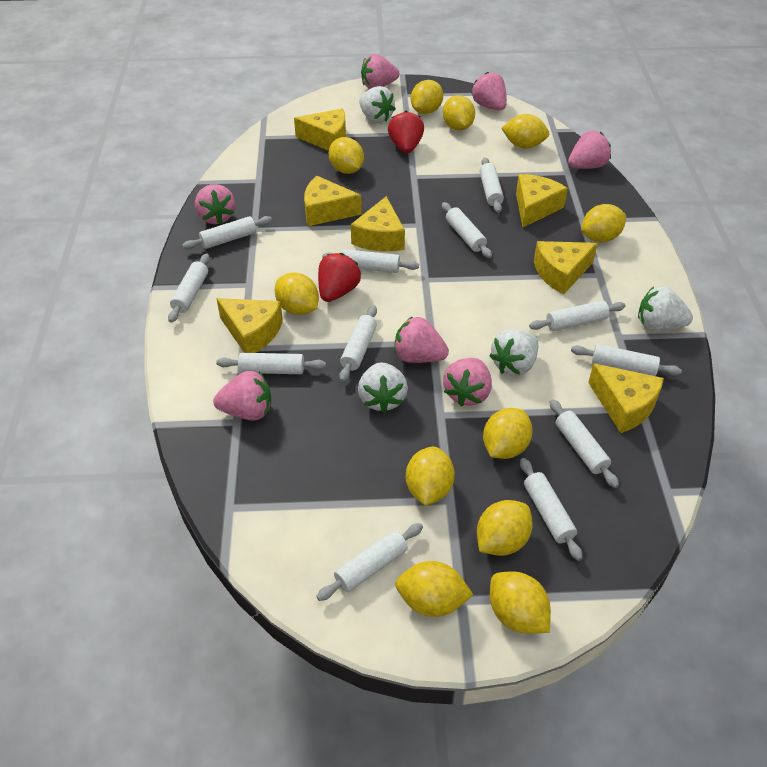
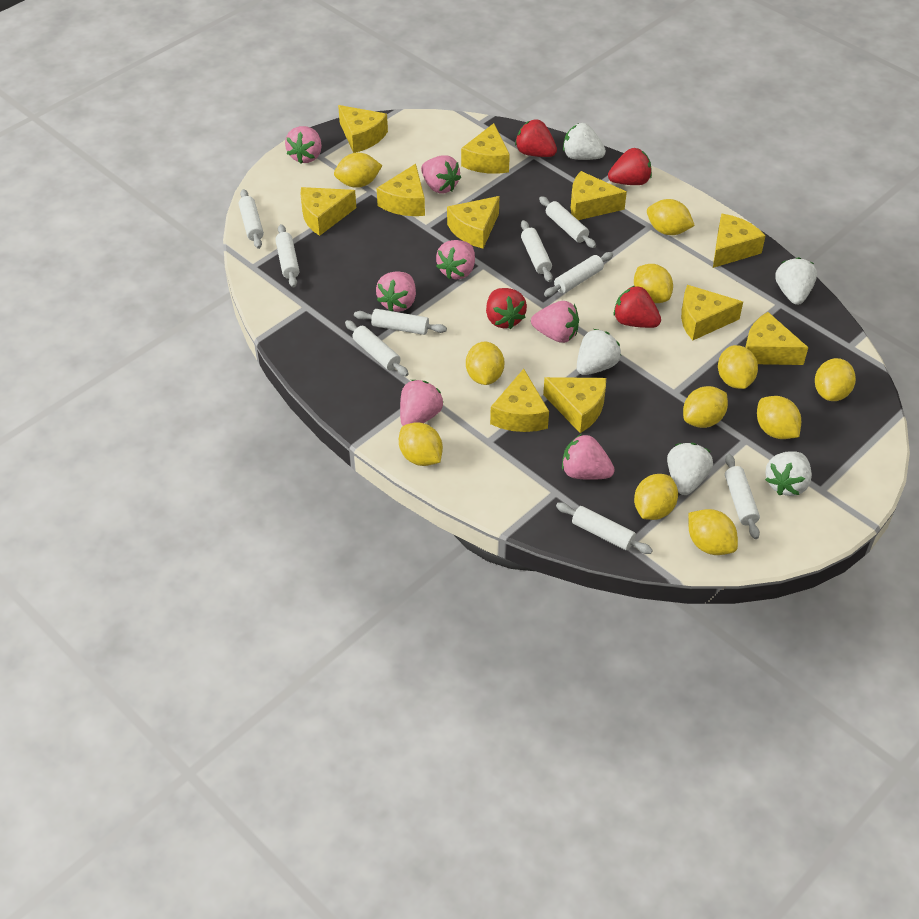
red strawberry: 2 -> 4
white rolling pin: 12 -> 9
white strawberry: 4 -> 5
yellow cheese: 7 -> 11

